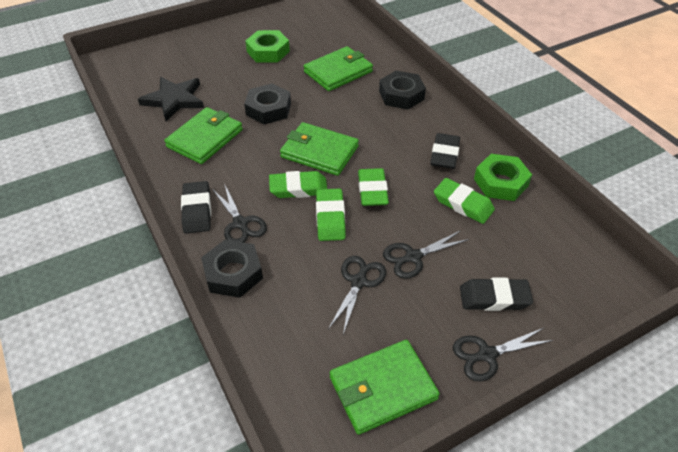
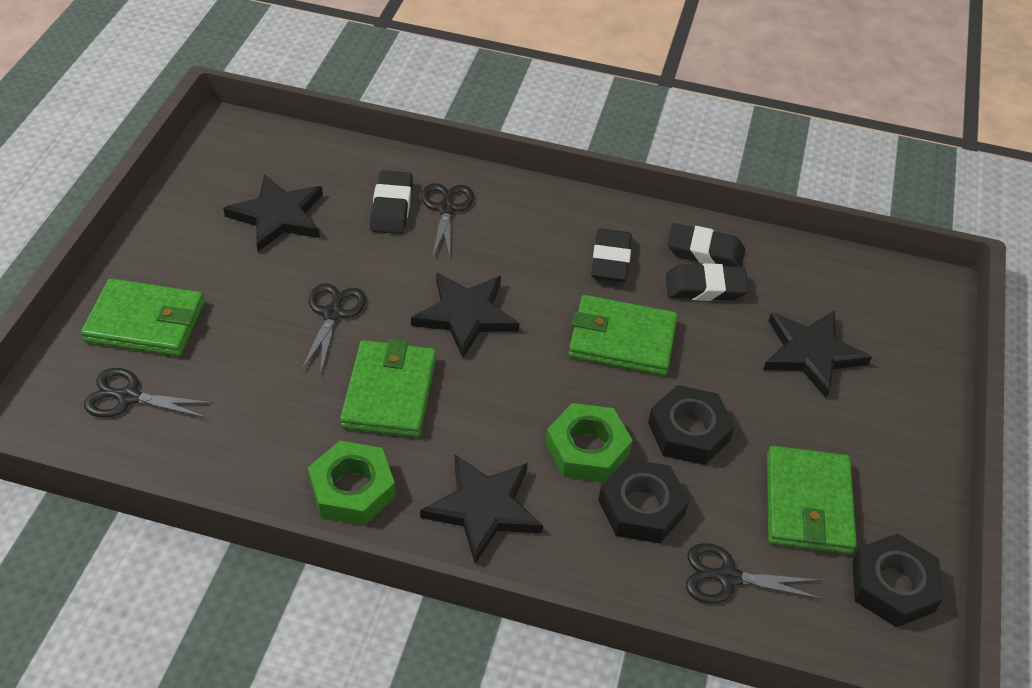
black eraser: 3 -> 4
black star: 1 -> 4
green eraser: 4 -> 0

